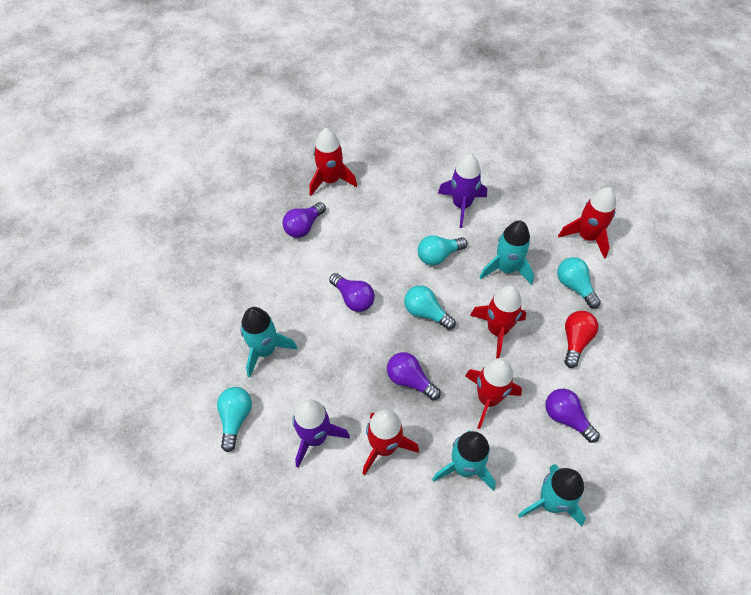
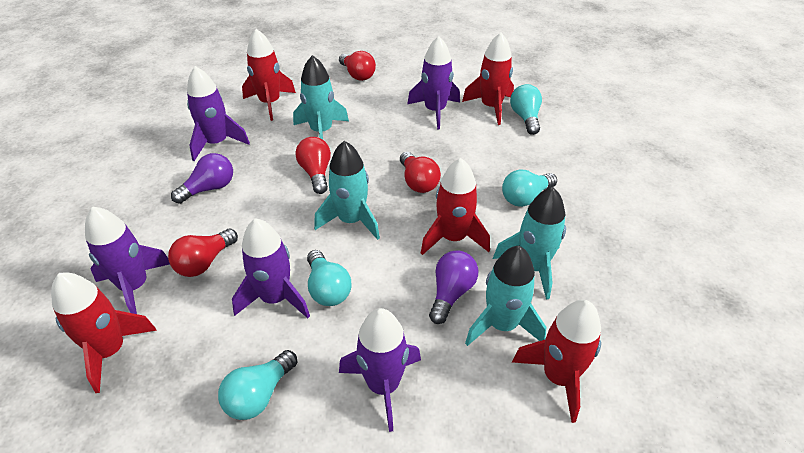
purple light bulb: 4 -> 2
purple rocket: 2 -> 5
red light bulb: 1 -> 4

